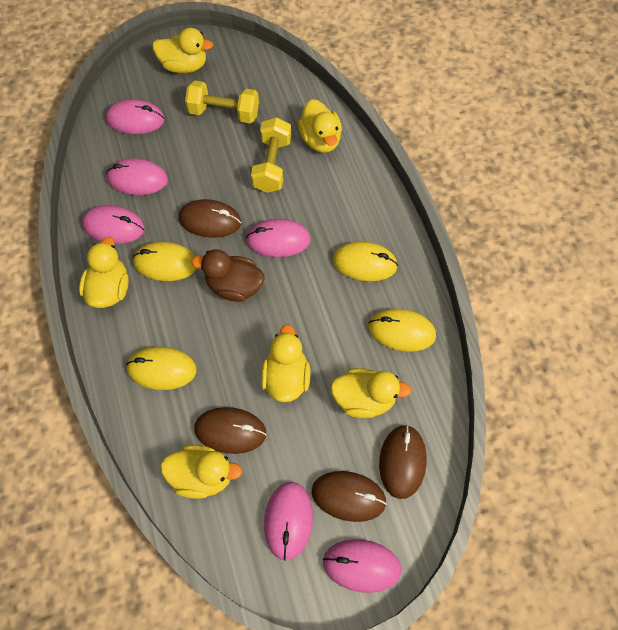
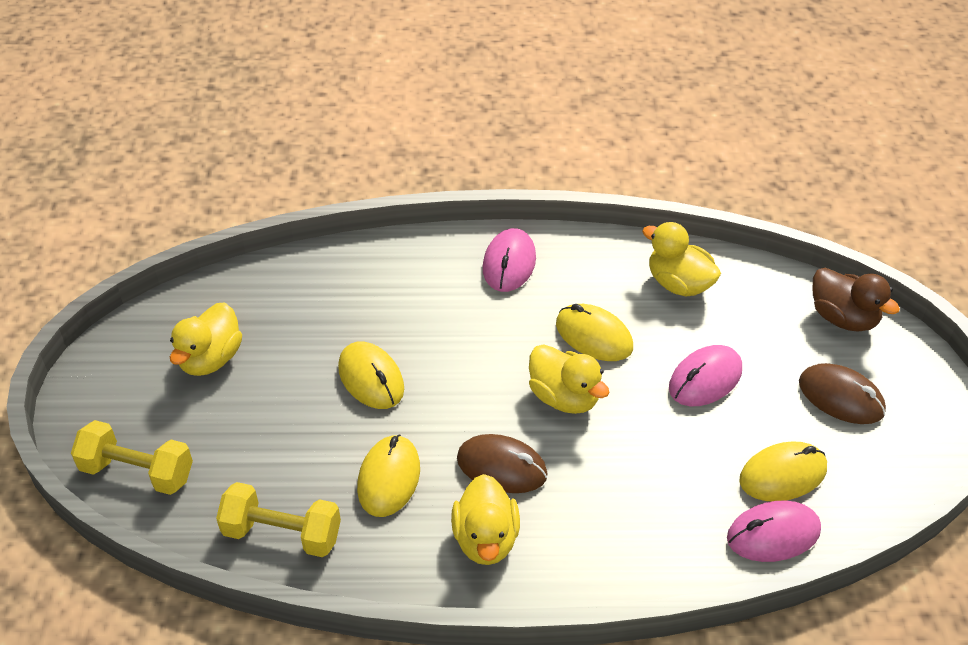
brown mouse: 4 -> 2
pink mouse: 6 -> 3
yellow duck: 6 -> 4

